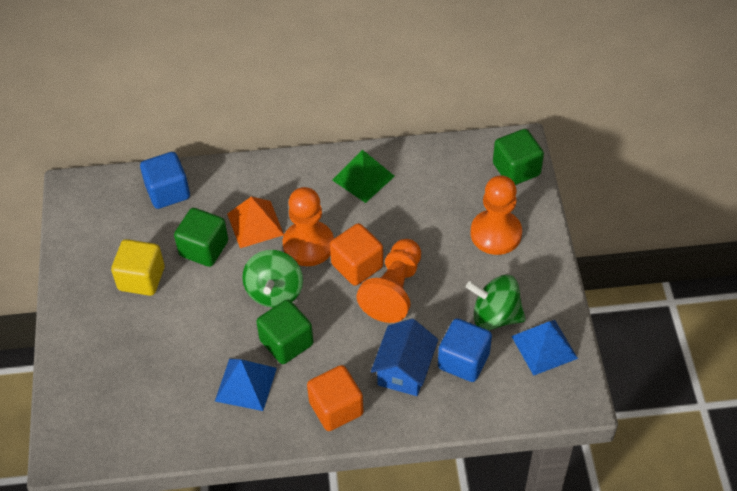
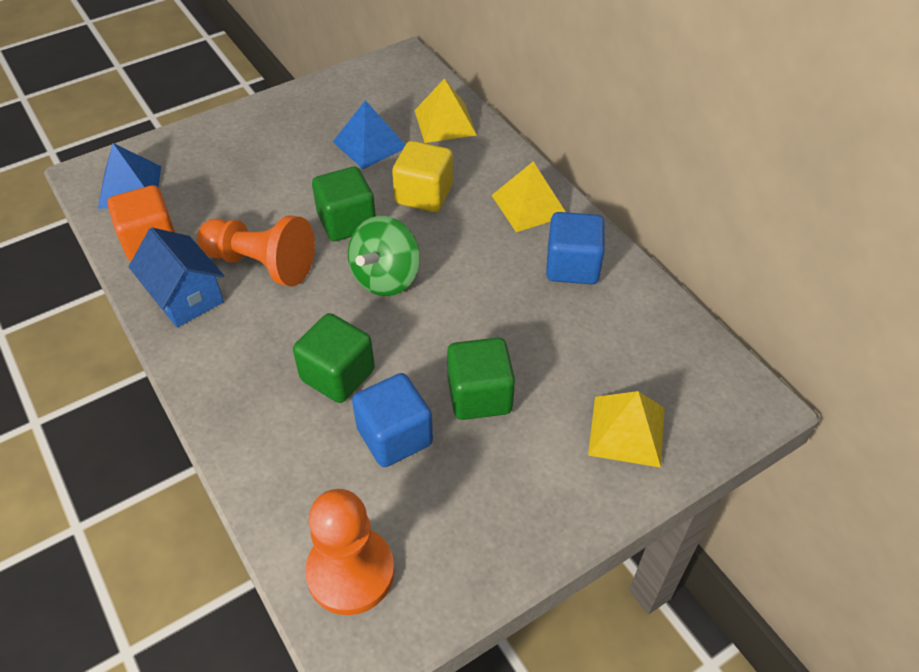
green pyramid: 1 -> 0
green spinning top: 2 -> 1
orange cube: 2 -> 1
orange pawn: 3 -> 2
orange pyramid: 1 -> 0
yellow pyramid: 0 -> 3

